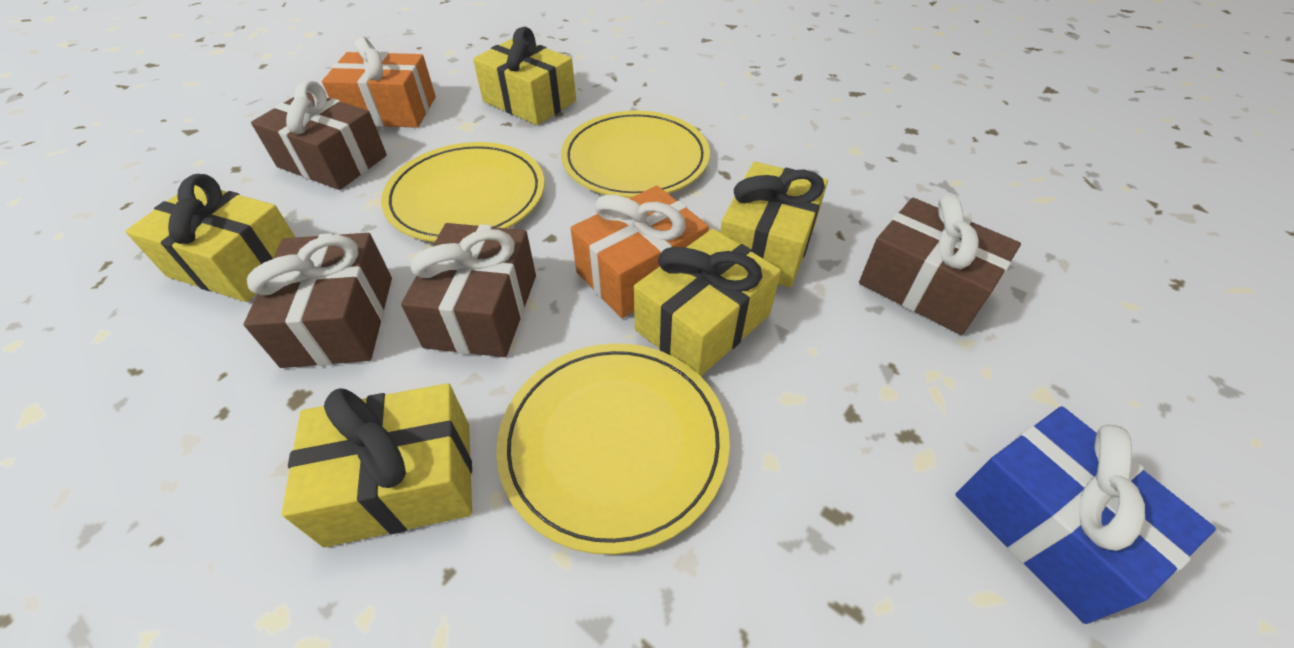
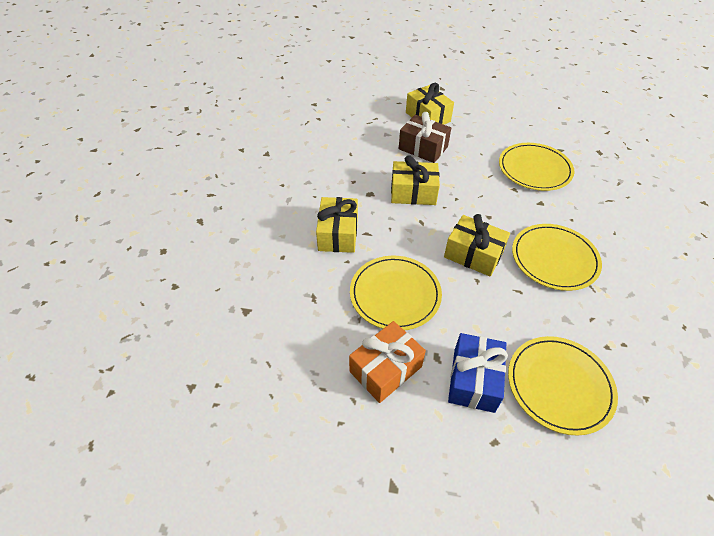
brown gift: 4 -> 1
orange gift: 2 -> 1
yellow gift: 5 -> 4
yellow plate: 3 -> 4

